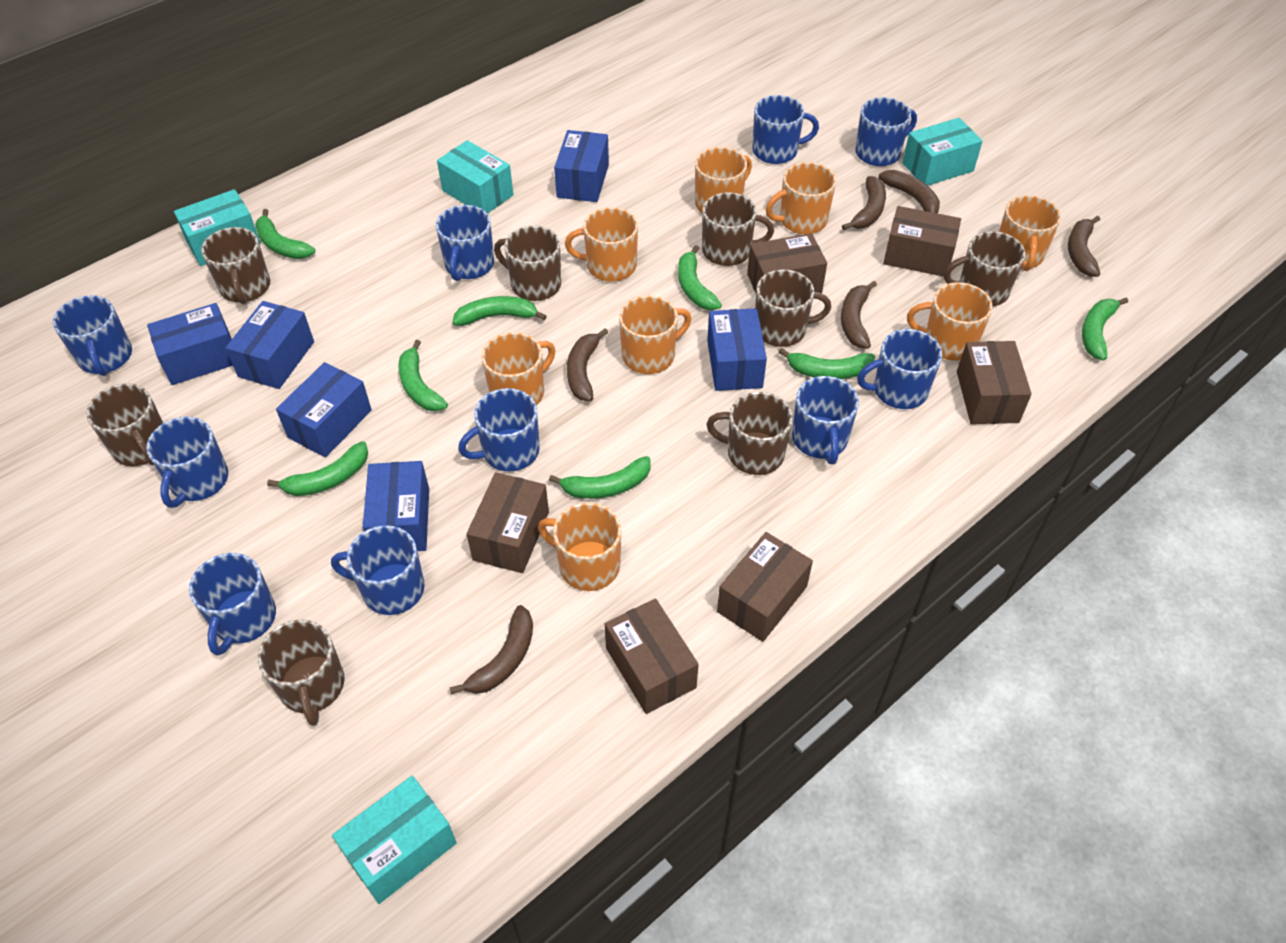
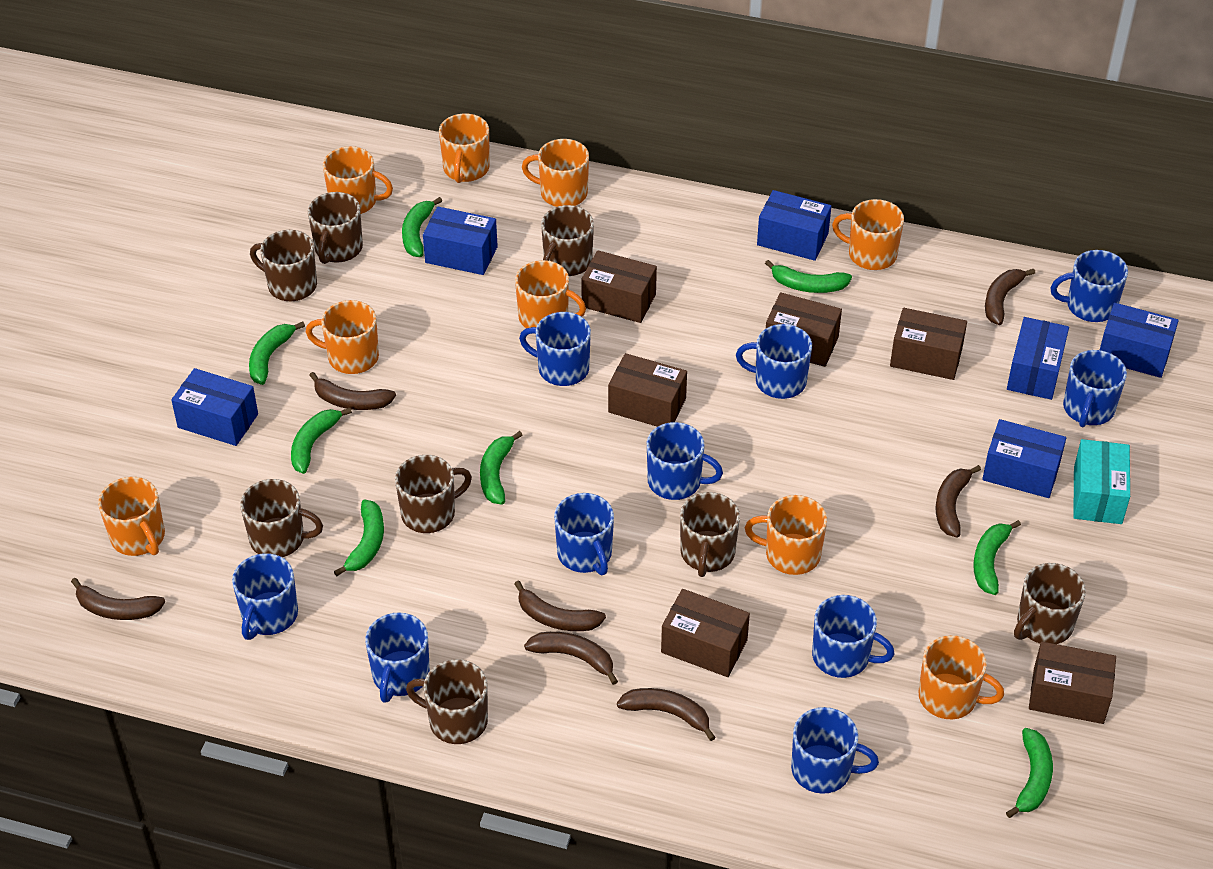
brown banana: 6 -> 7
orange mug: 8 -> 9
turquoise box: 4 -> 1

